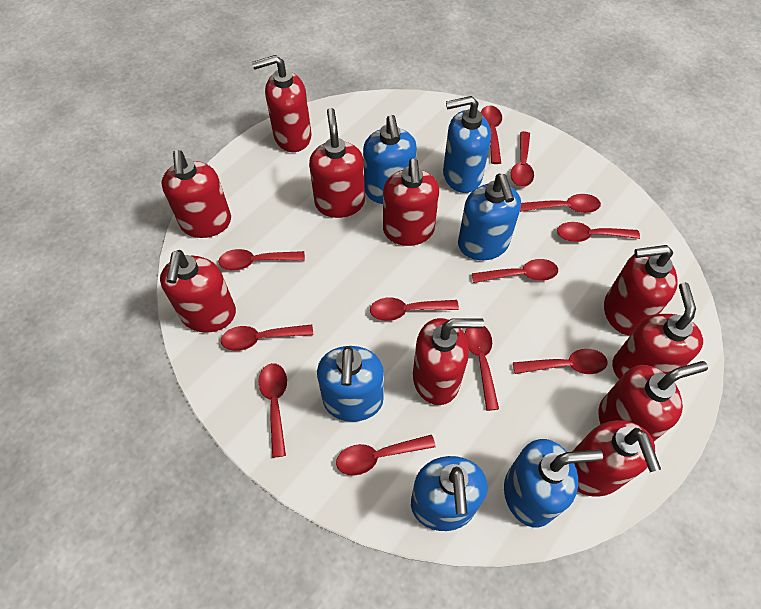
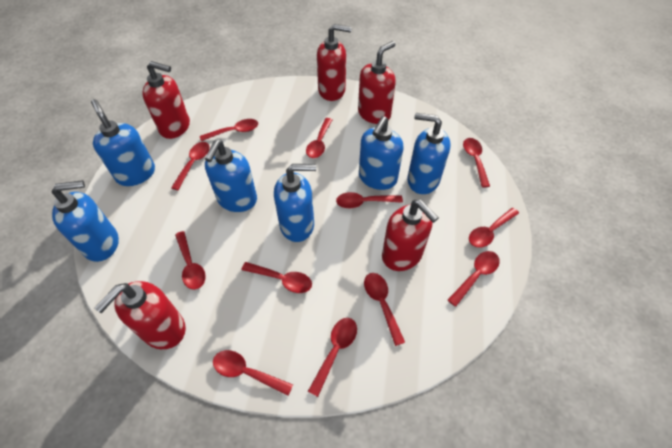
red soap dispenser: 10 -> 5

